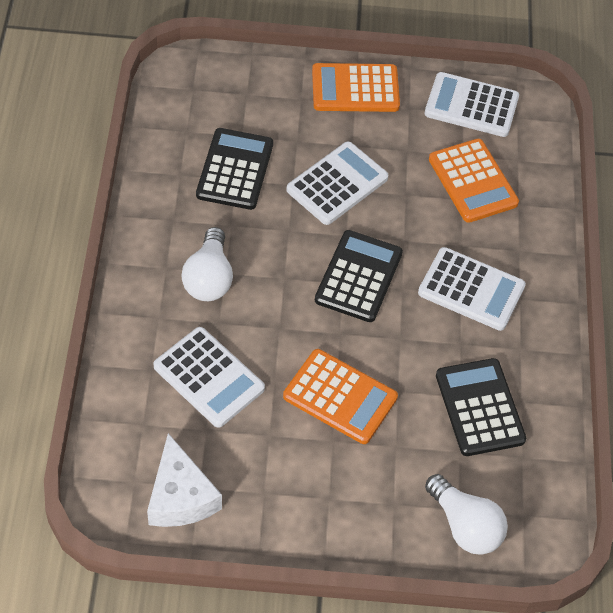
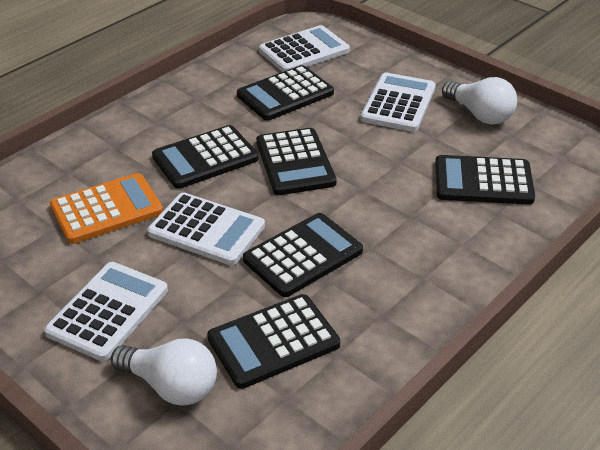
black calculator: 3 -> 6
orange calculator: 3 -> 1
white cheese: 1 -> 0

